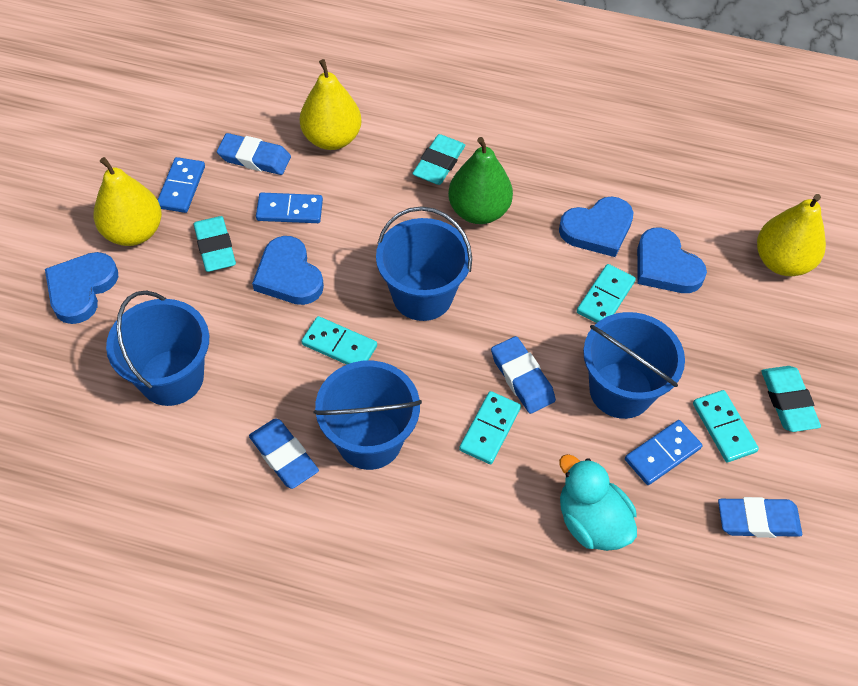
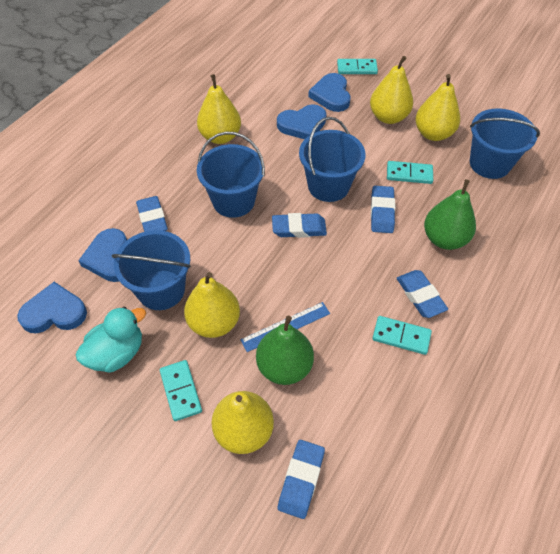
blue domino: 3 -> 0
blue eraser: 4 -> 5
blue ruler: 0 -> 1
green pear: 1 -> 2
turquoise eraser: 3 -> 0
yellow pear: 3 -> 5

